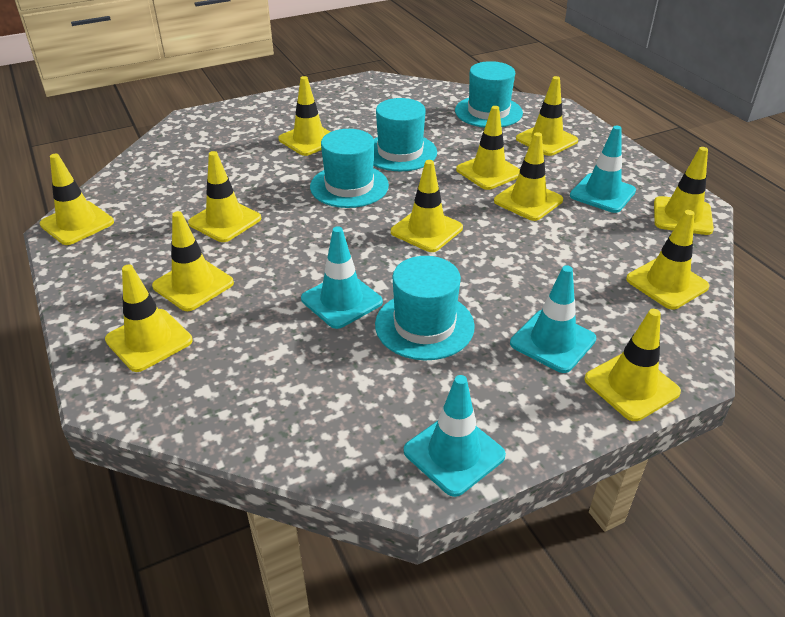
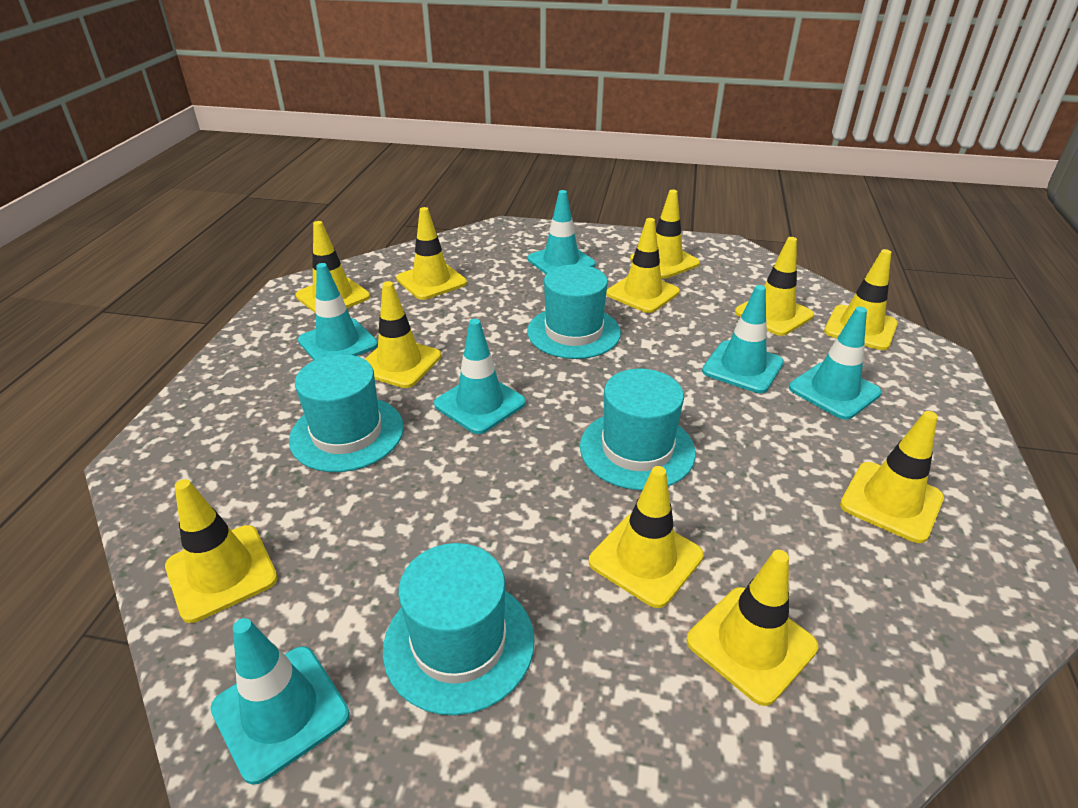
turquoise traffic cone: 4 -> 6
yellow traffic cone: 12 -> 11

